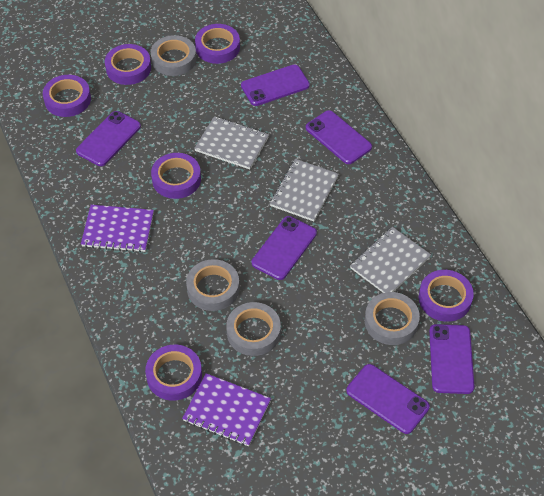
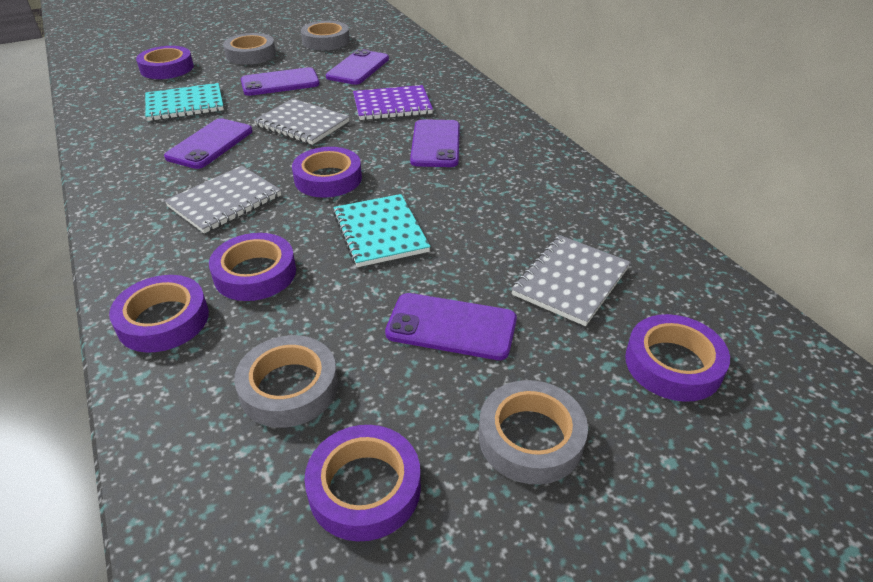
purple notebook: 2 -> 1
purple phone: 6 -> 5
turquoise notebook: 0 -> 2

